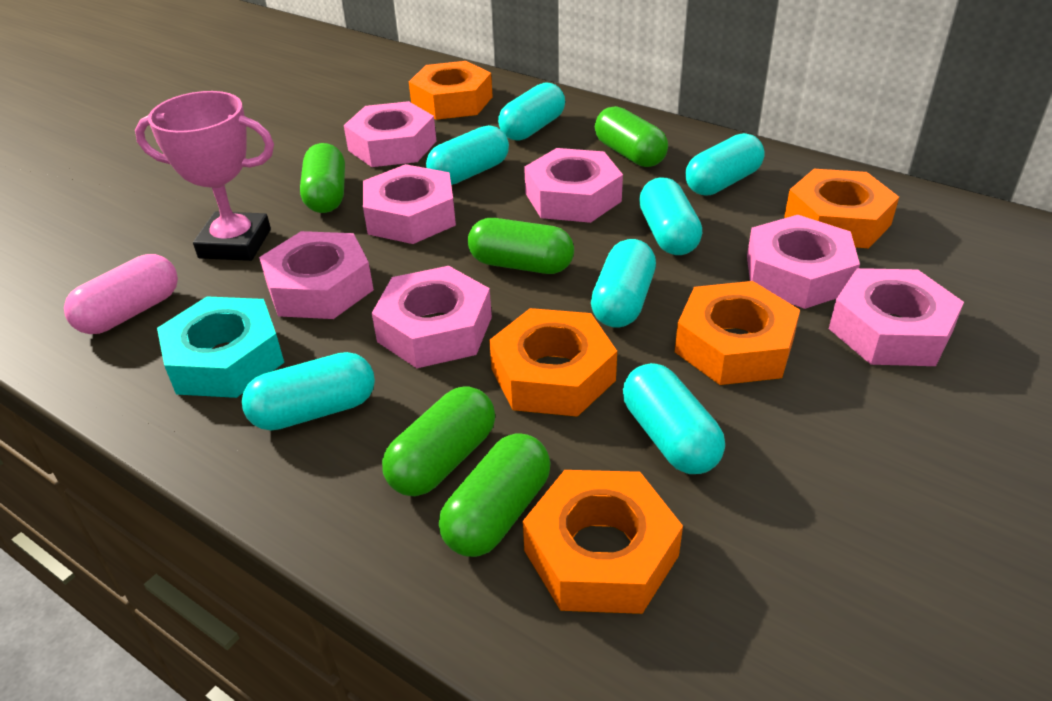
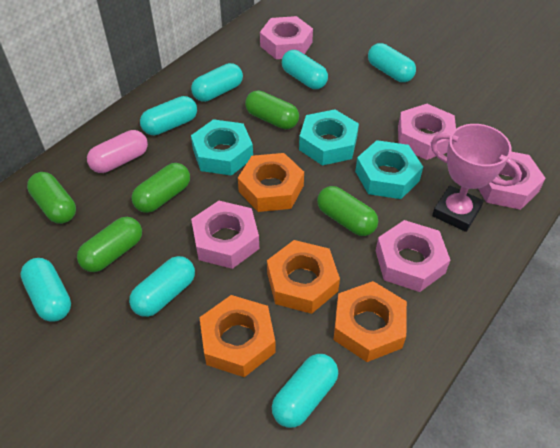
orange nut: 5 -> 4
pink nut: 7 -> 5
turquoise nut: 1 -> 3

